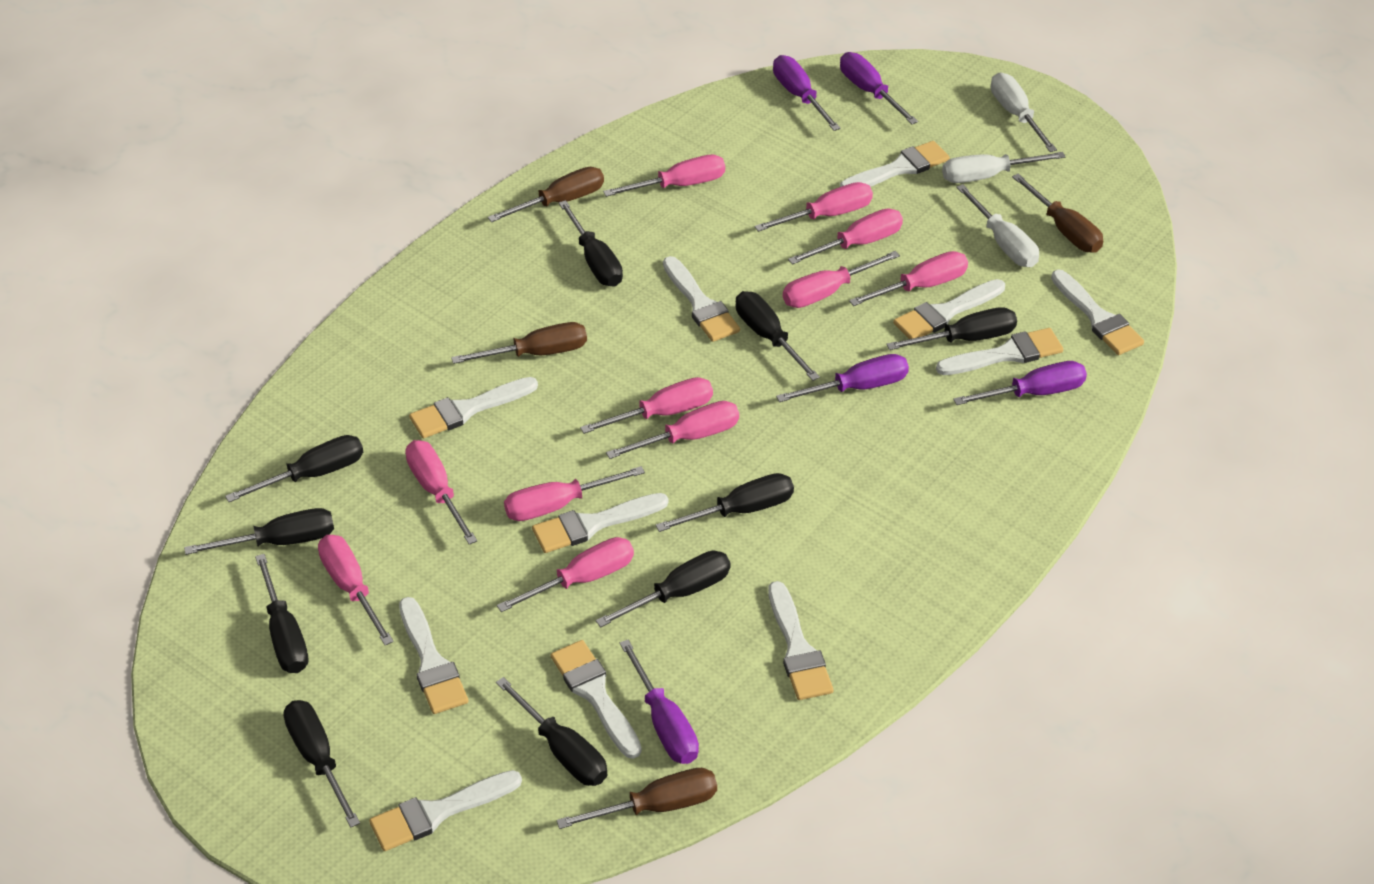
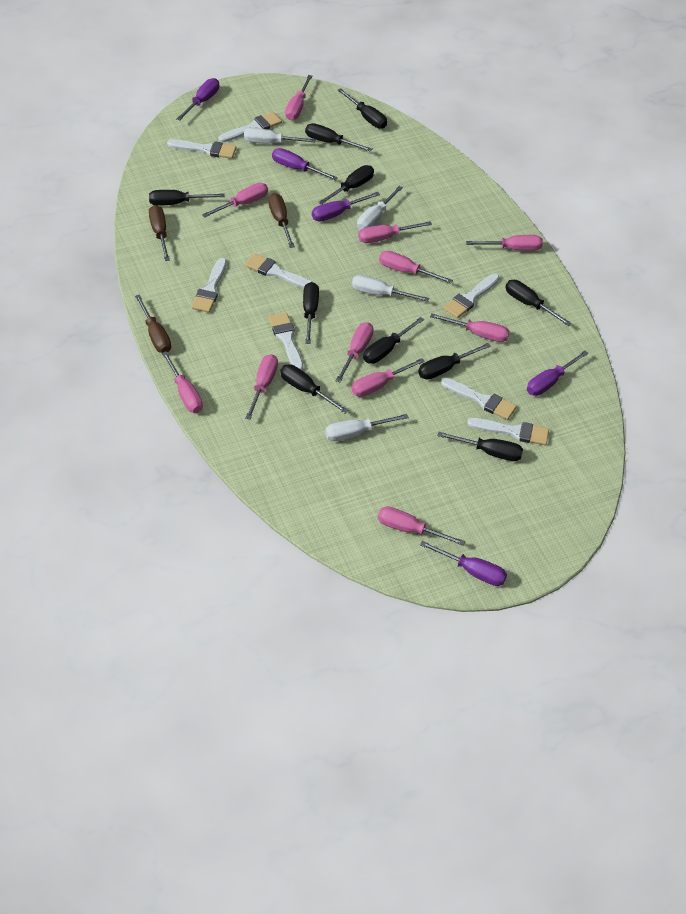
brown screwdriver: 4 -> 3
white brush: 11 -> 8
white screwdriver: 3 -> 4

